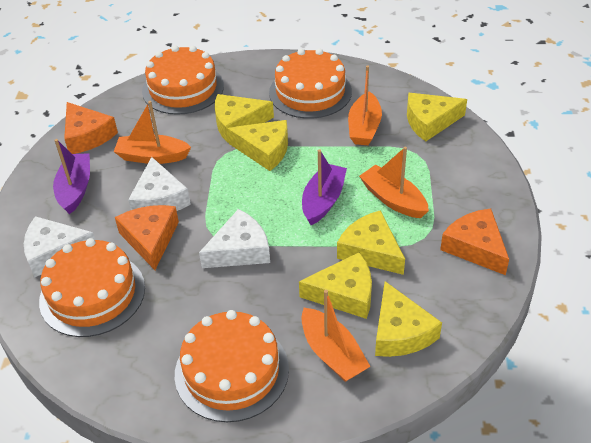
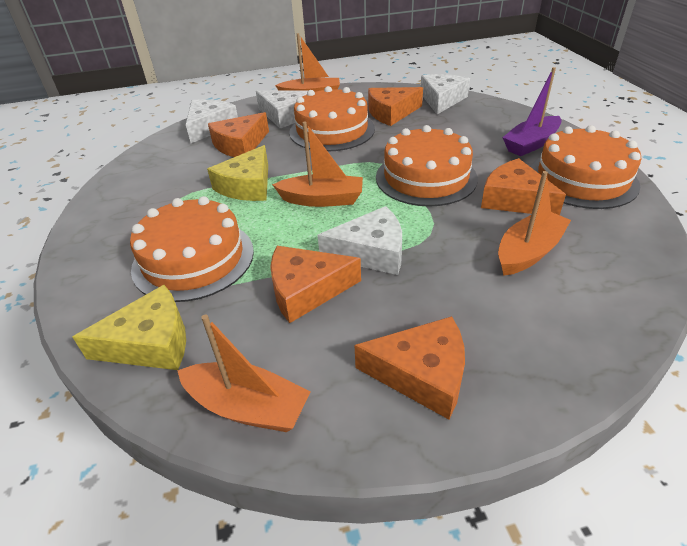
orange cheese: 3 -> 5
purple boat: 2 -> 1
white cheese: 3 -> 4
yellow cheese: 6 -> 2

